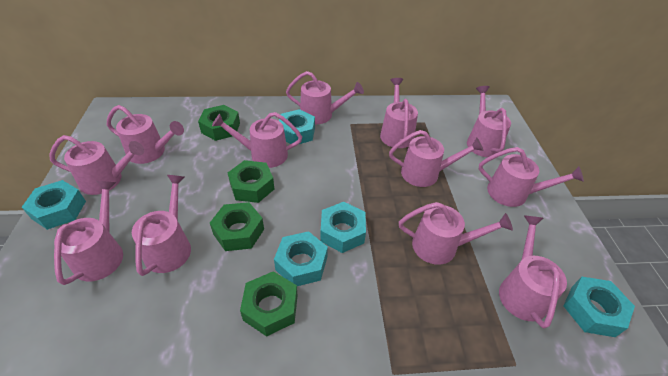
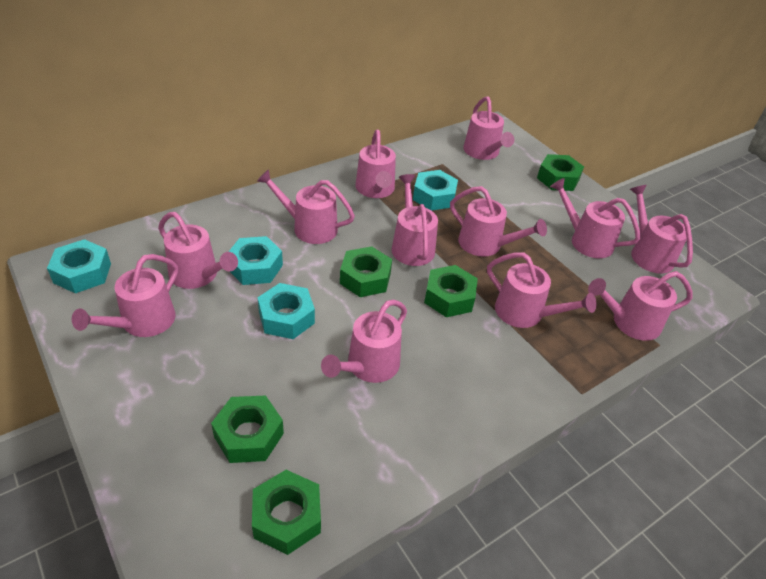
green nut: 4 -> 5
turquoise nut: 5 -> 4

